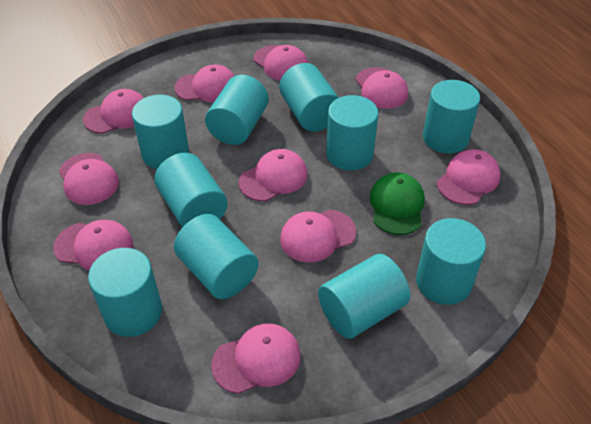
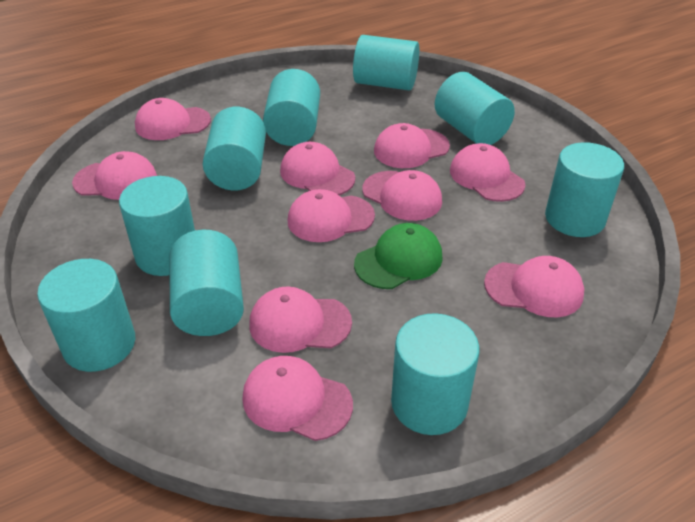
turquoise cylinder: 10 -> 9

